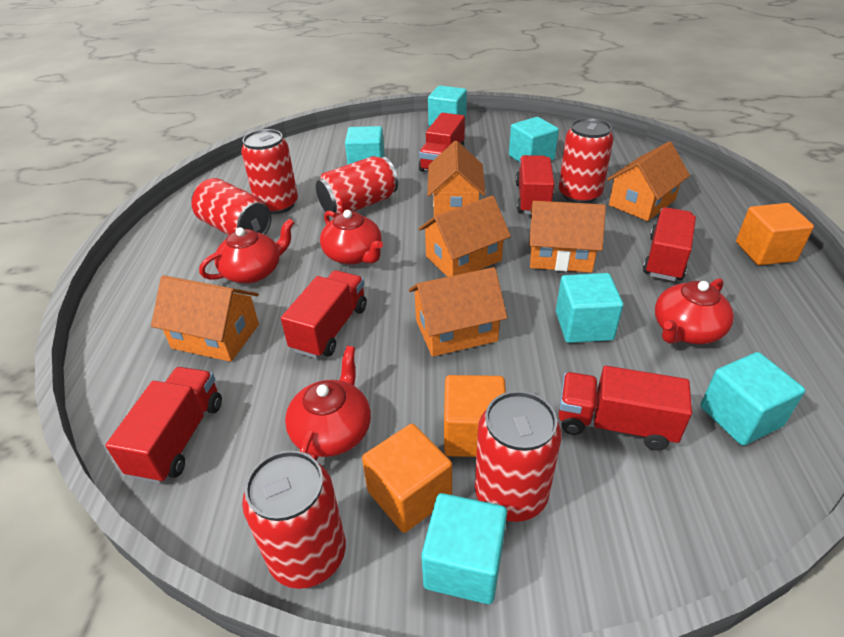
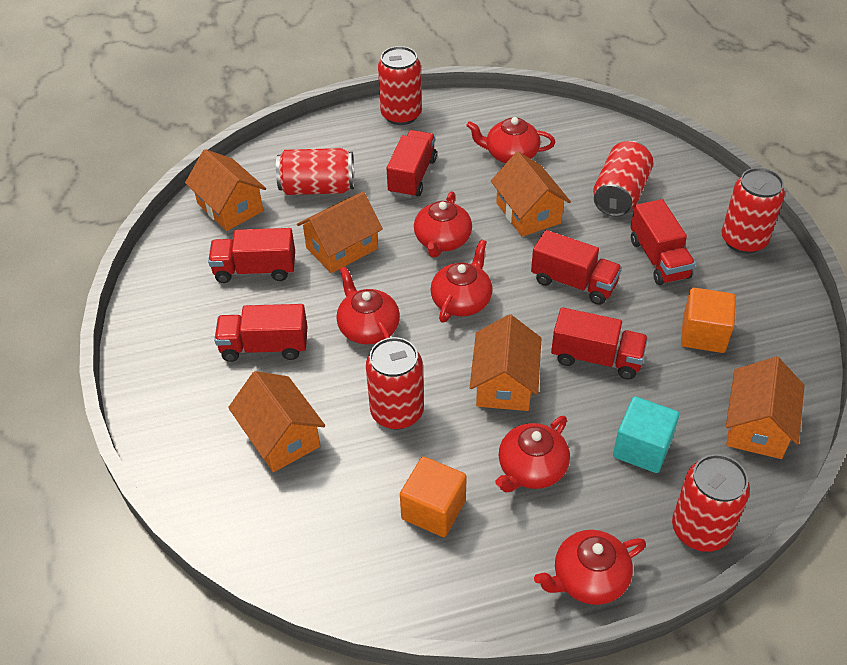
orange cube: 3 -> 2
red teapot: 4 -> 6
turquoise cube: 6 -> 1

